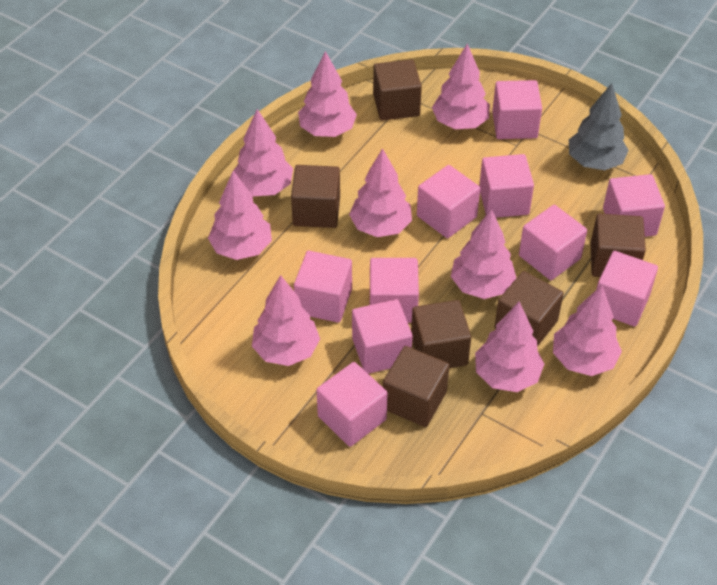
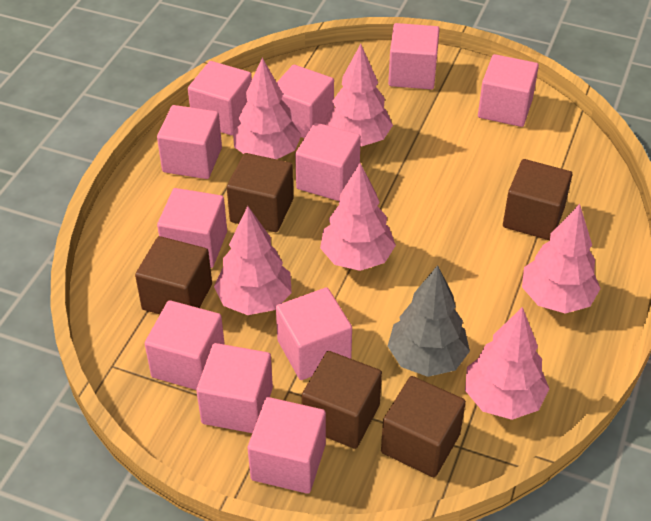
brown cube: 6 -> 5
pink cube: 10 -> 11
pink tree: 9 -> 6

